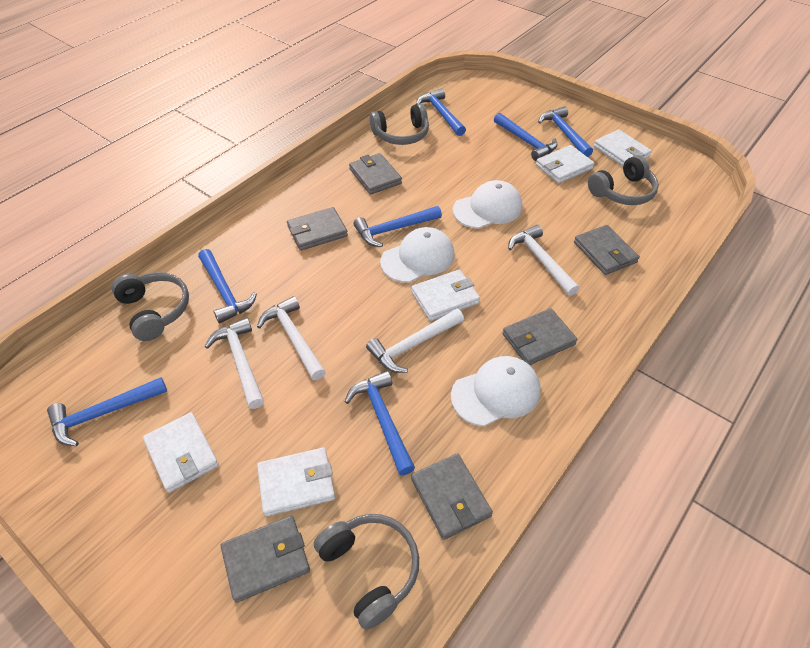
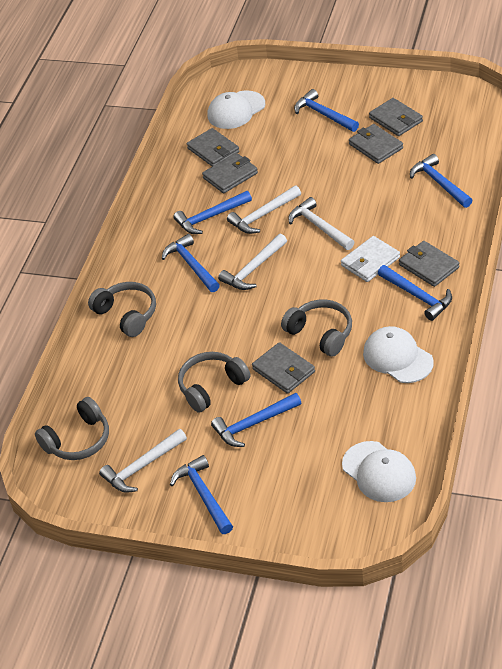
white wallet: 5 -> 1

